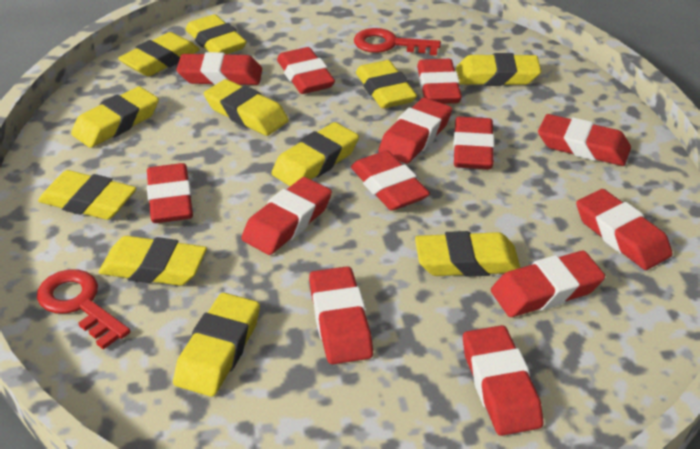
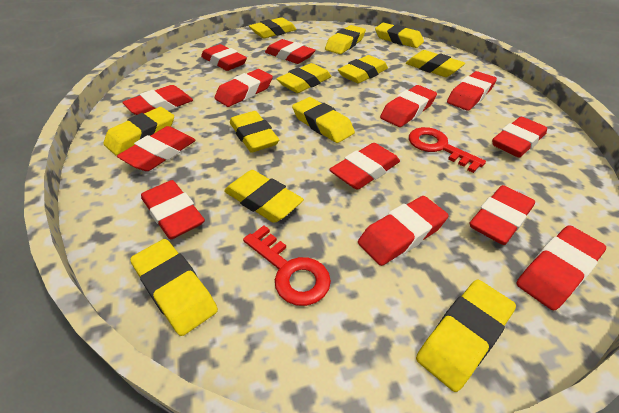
yellow eraser: 11 -> 12

